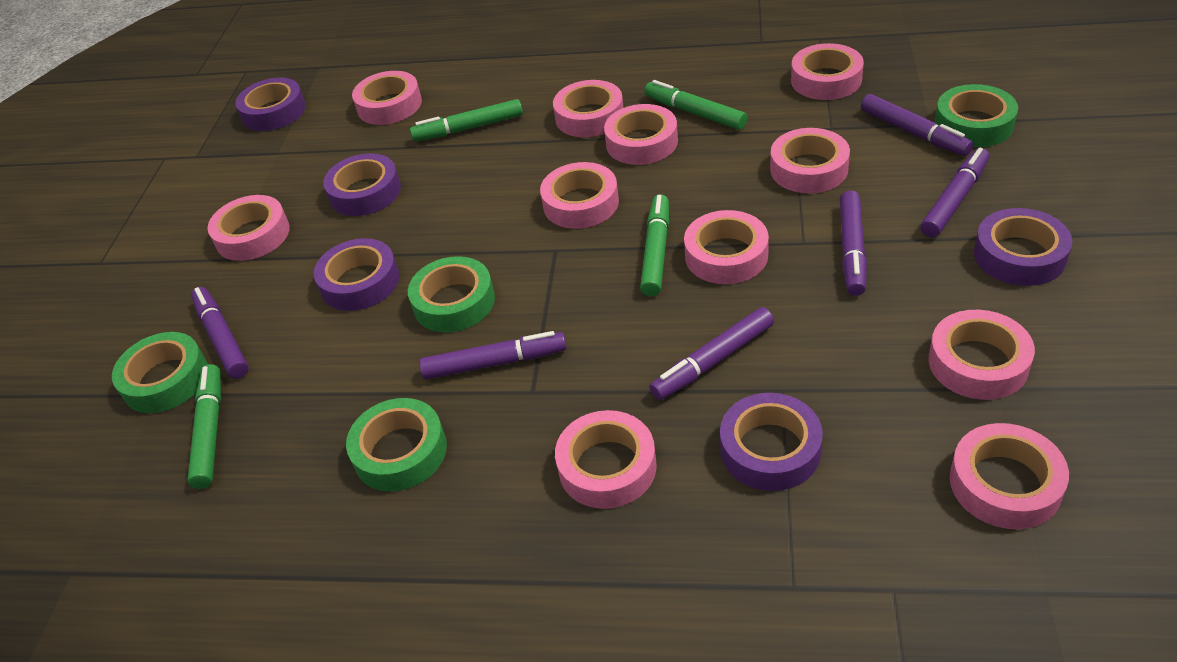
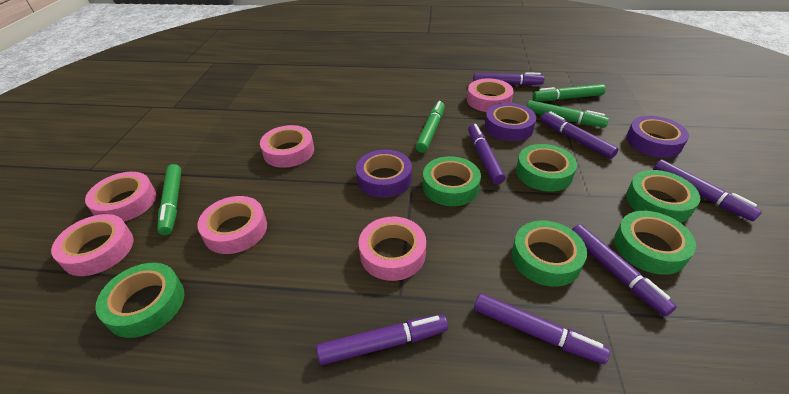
green tape: 4 -> 6
pink tape: 11 -> 6
purple marker: 6 -> 7
purple tape: 5 -> 3

